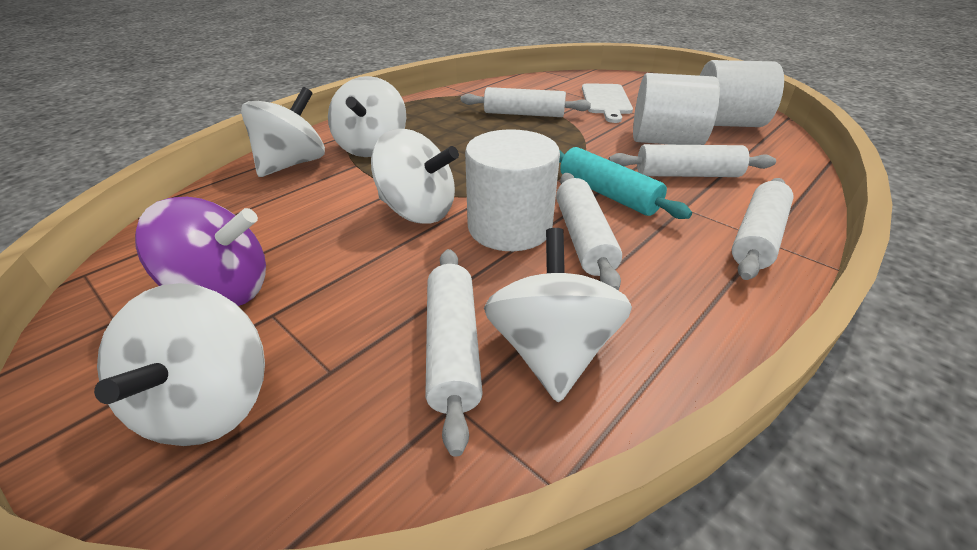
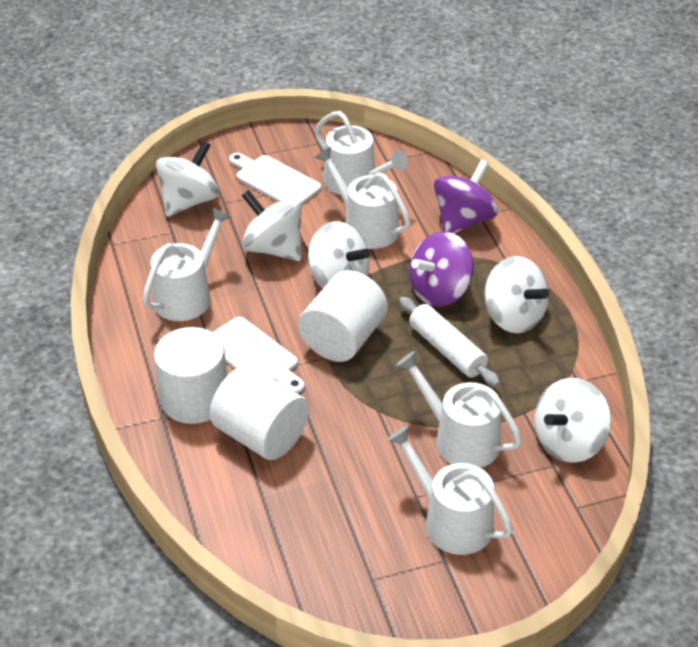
purple spinning top: 1 -> 2
turquoise rolling pin: 1 -> 0
white cutting board: 1 -> 2
white rolling pin: 5 -> 1
white watering can: 0 -> 5

